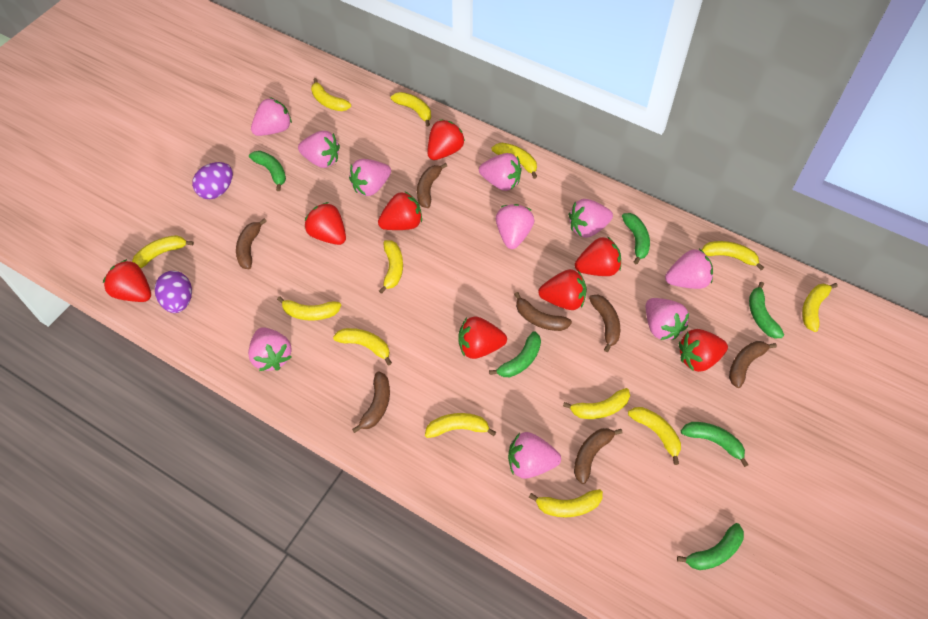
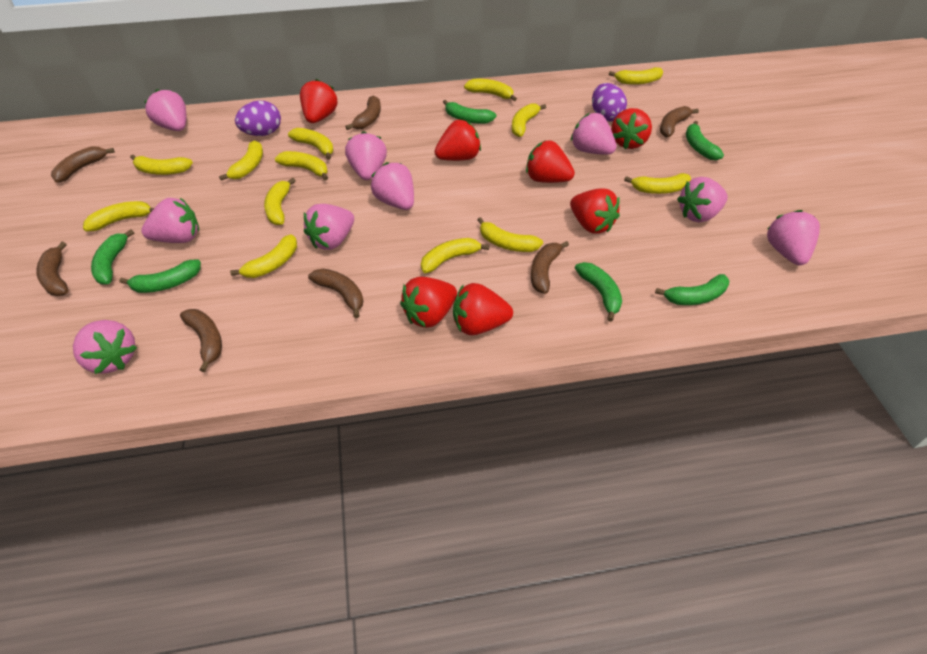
pink strawberry: 10 -> 9
red strawberry: 8 -> 7

